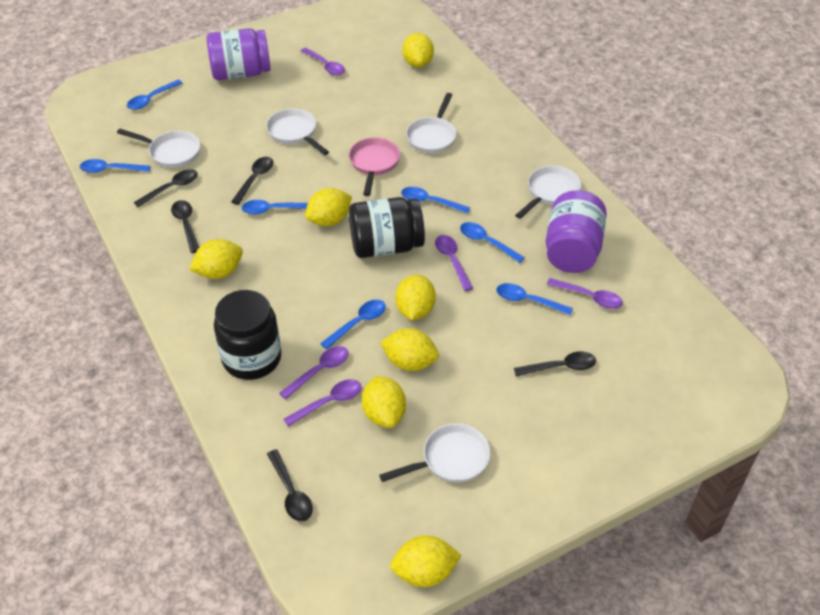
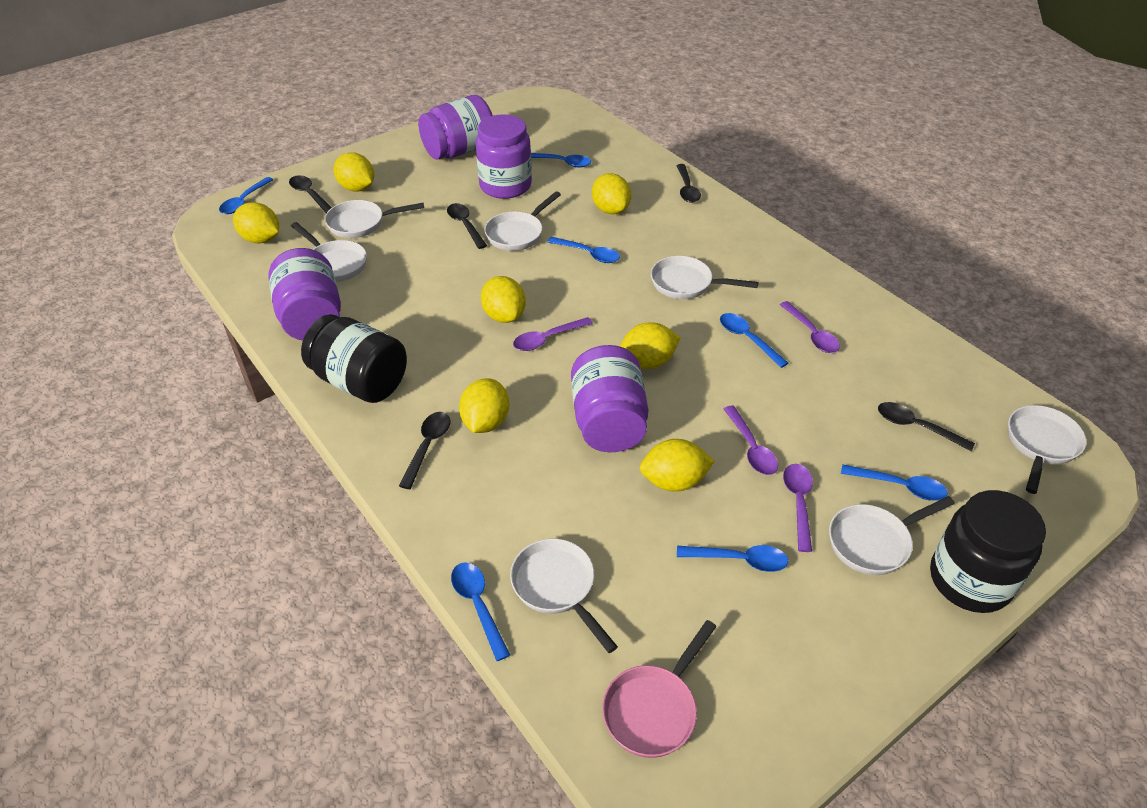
purple jar: 2 -> 4
purple spoon: 5 -> 4
white pan: 5 -> 7

